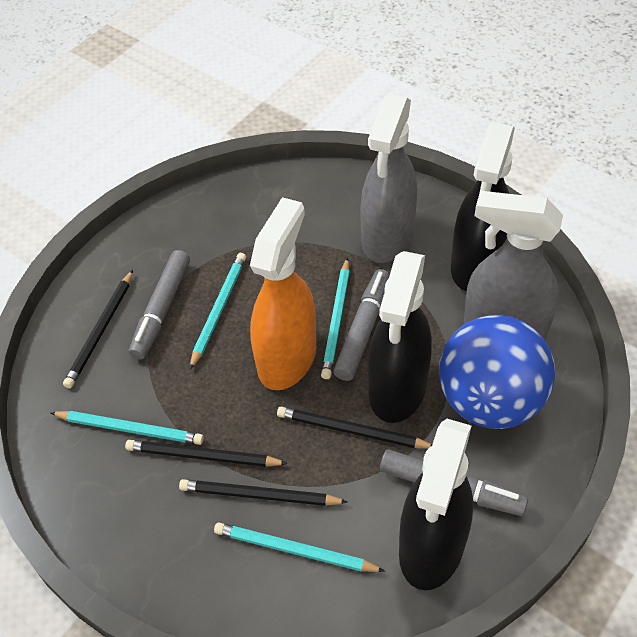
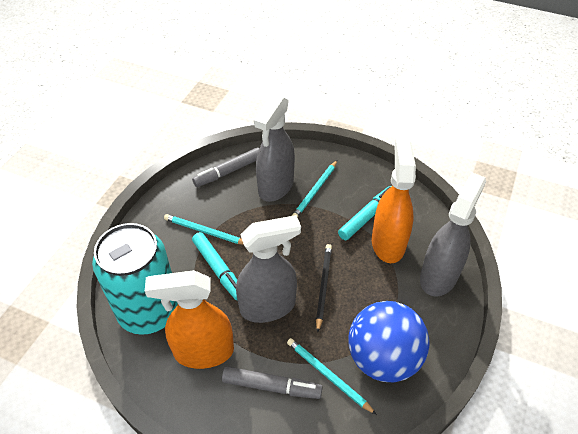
black pencil: 4 -> 1
black spray bottle: 3 -> 0
grey marker: 3 -> 2
grey spray bottle: 2 -> 3
orange spray bottle: 1 -> 2
turquoise can: 0 -> 1
turquoise marker: 0 -> 2
turquoise pencil: 4 -> 3

